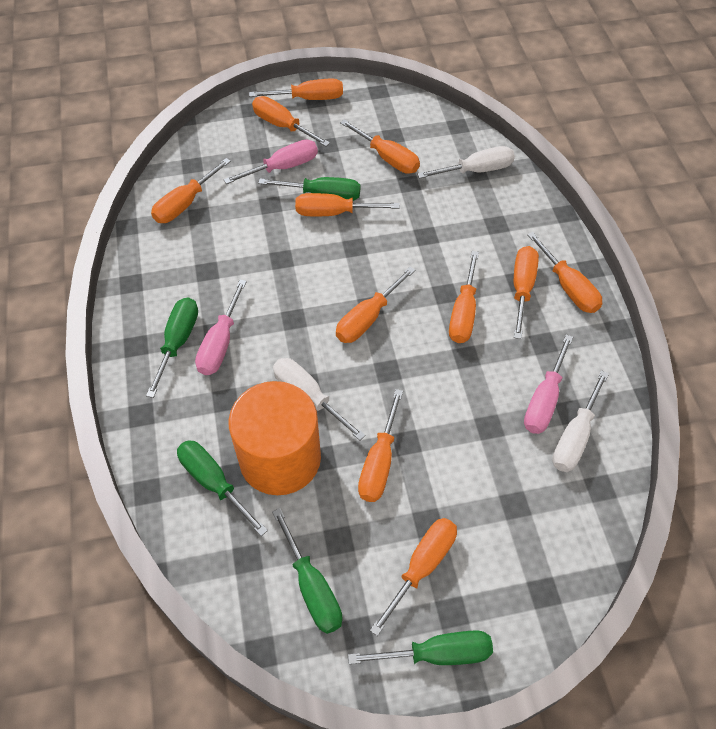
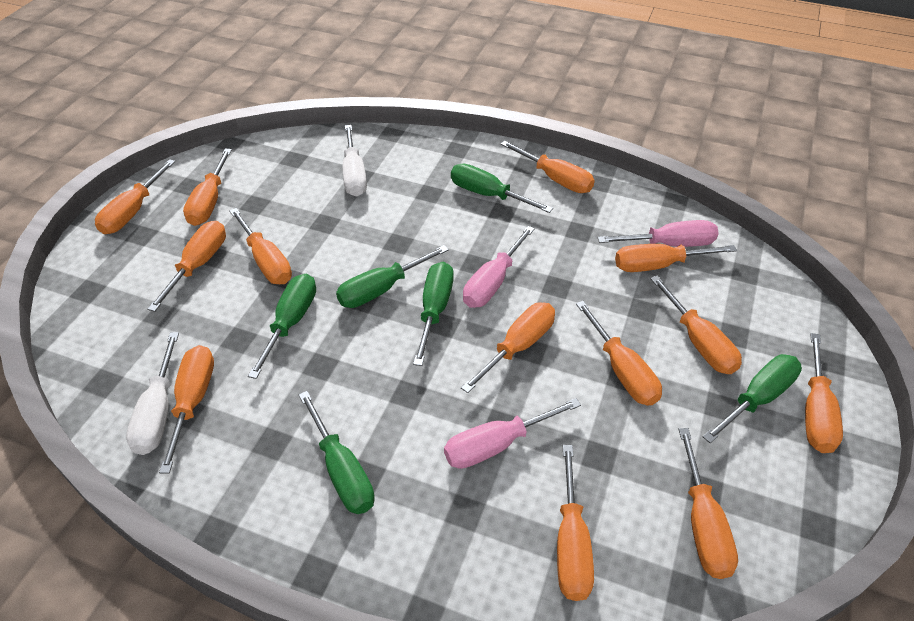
green screwdriver: 5 -> 6
orange cylinder: 1 -> 0
orange screwdriver: 11 -> 13
white screwdriver: 3 -> 2

